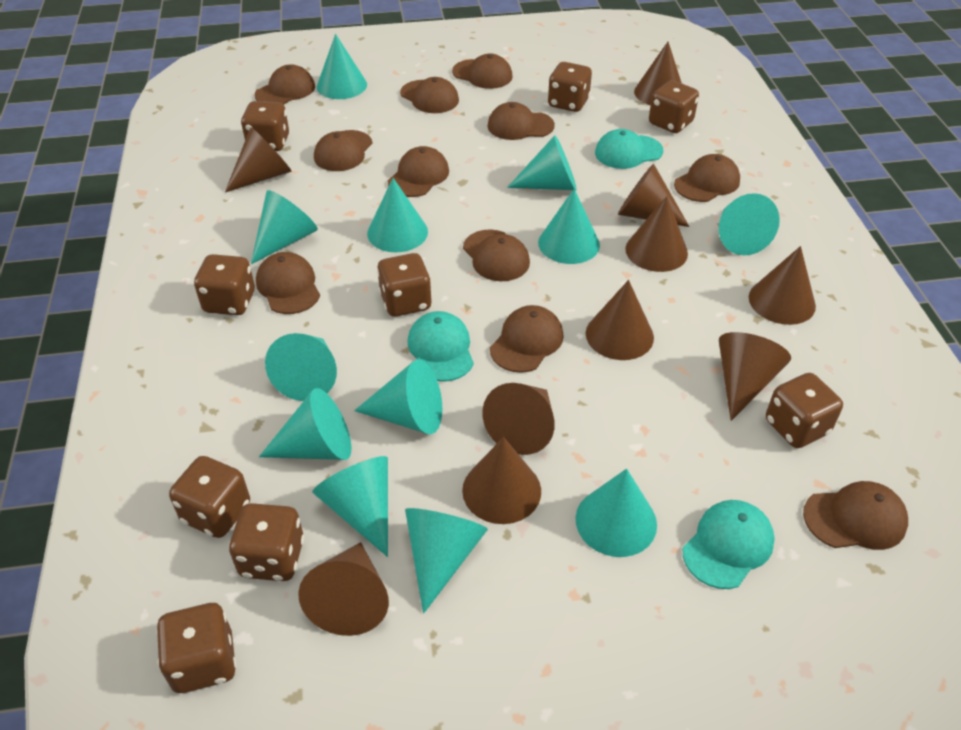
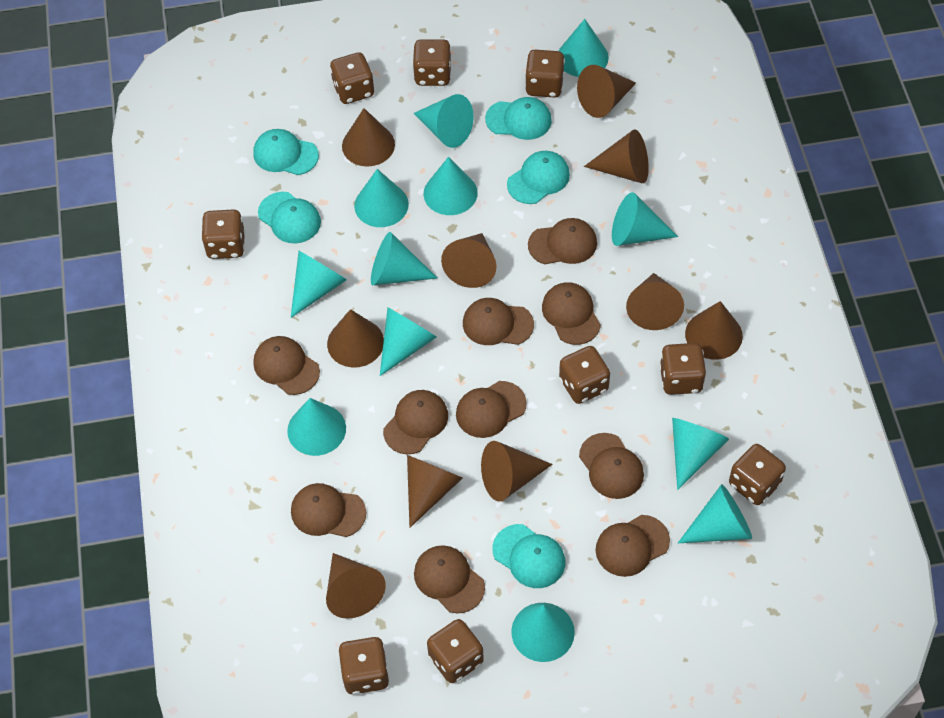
brown cap: 11 -> 10
turquoise cap: 3 -> 5

